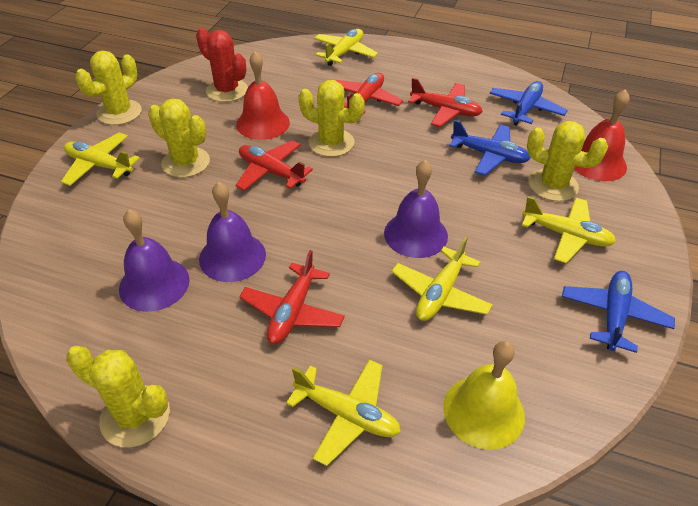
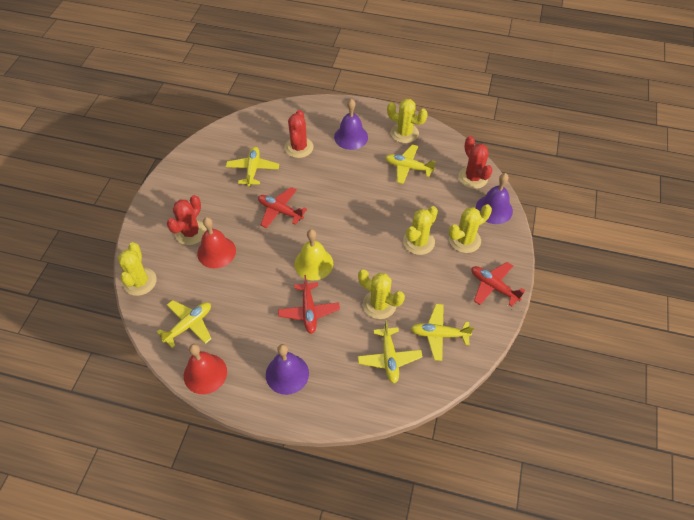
blue plane: 3 -> 0
red cactus: 1 -> 3
red plane: 4 -> 3

